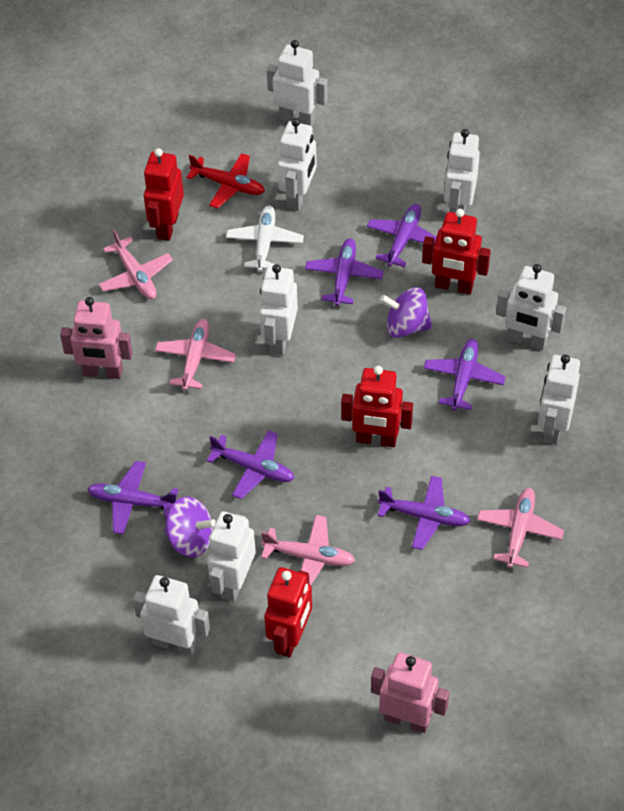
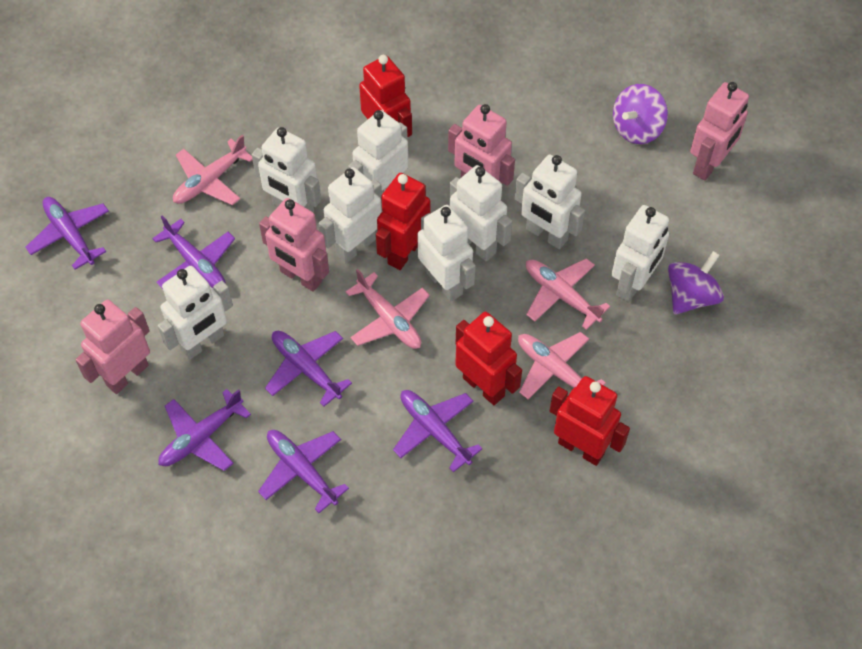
pink robot: 2 -> 4
red plane: 1 -> 0
white plane: 1 -> 0

